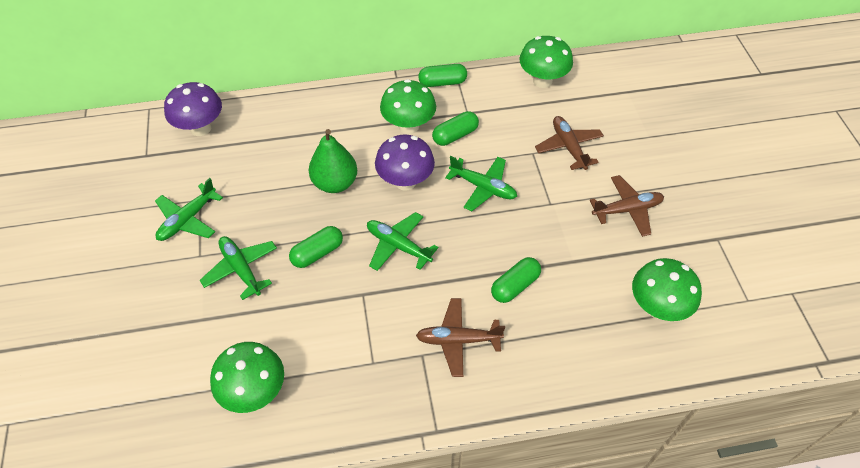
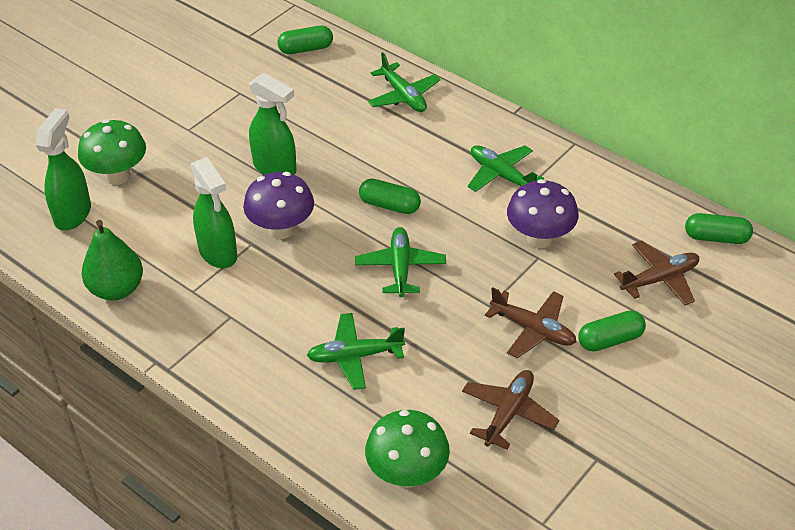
green mushroom: 4 -> 2
green spray bottle: 0 -> 3

